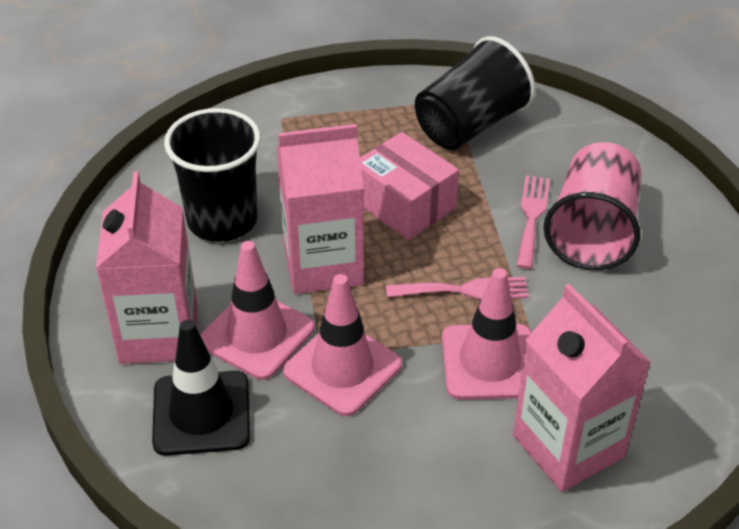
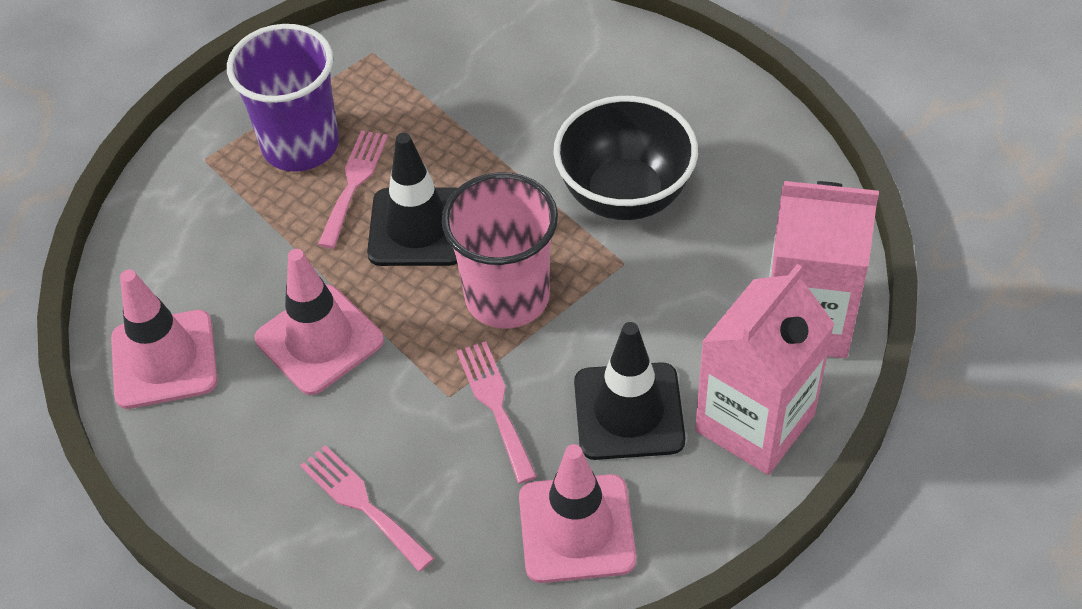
black bowl: 0 -> 1
black cup: 2 -> 0
black traffic cone: 1 -> 2
pink box: 1 -> 0
pink carton: 3 -> 2
pink fork: 2 -> 3
purple cup: 0 -> 1

